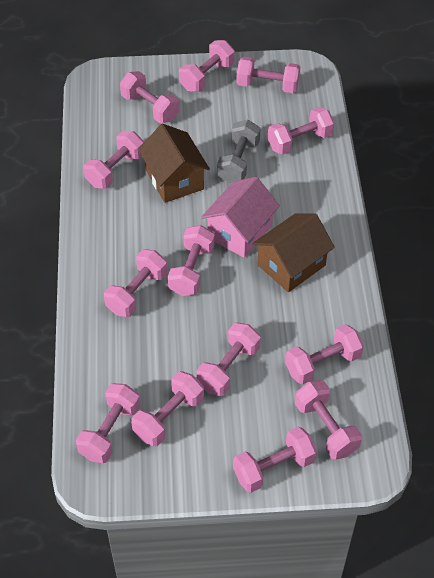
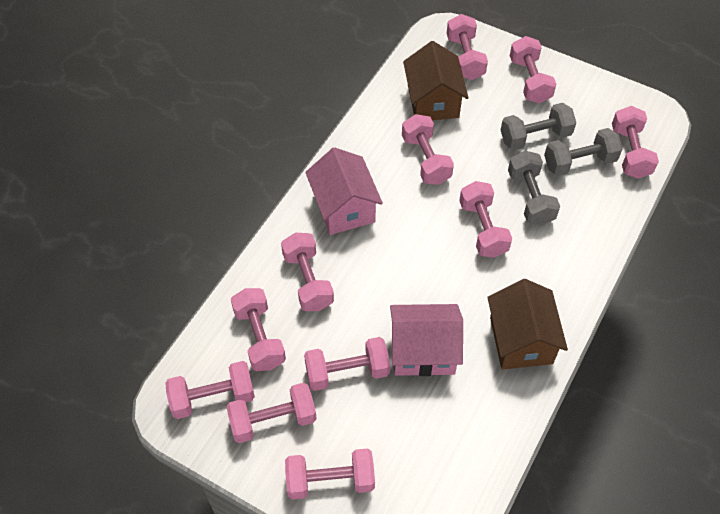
grey dumbbell: 1 -> 3
pink dumbbell: 13 -> 11
pink house: 1 -> 2

